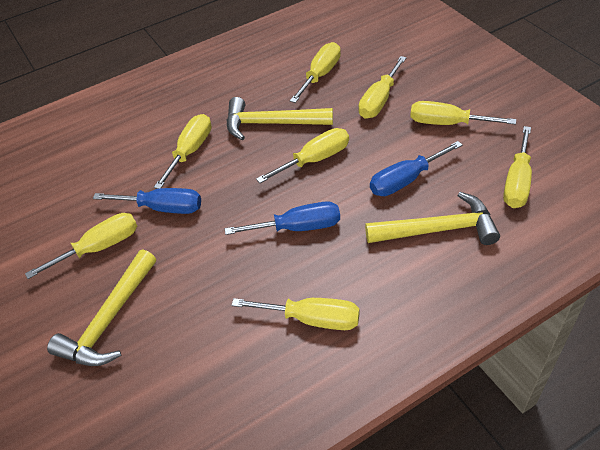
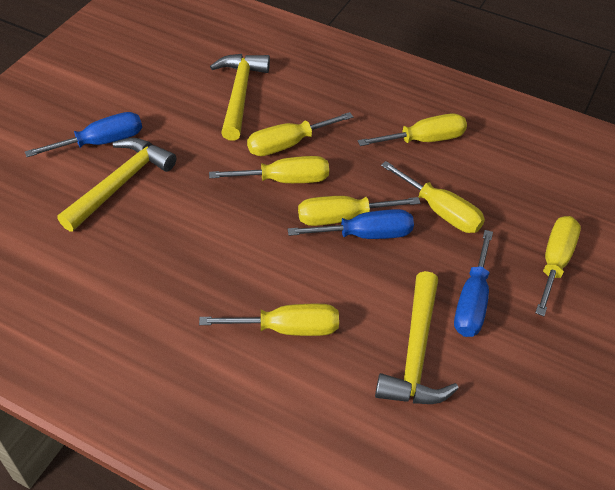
yellow screwdriver: 8 -> 7

